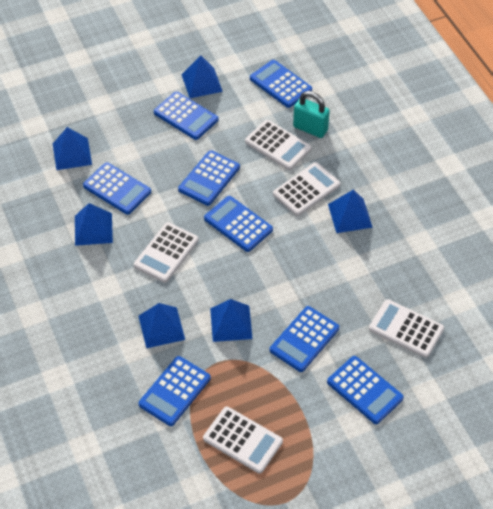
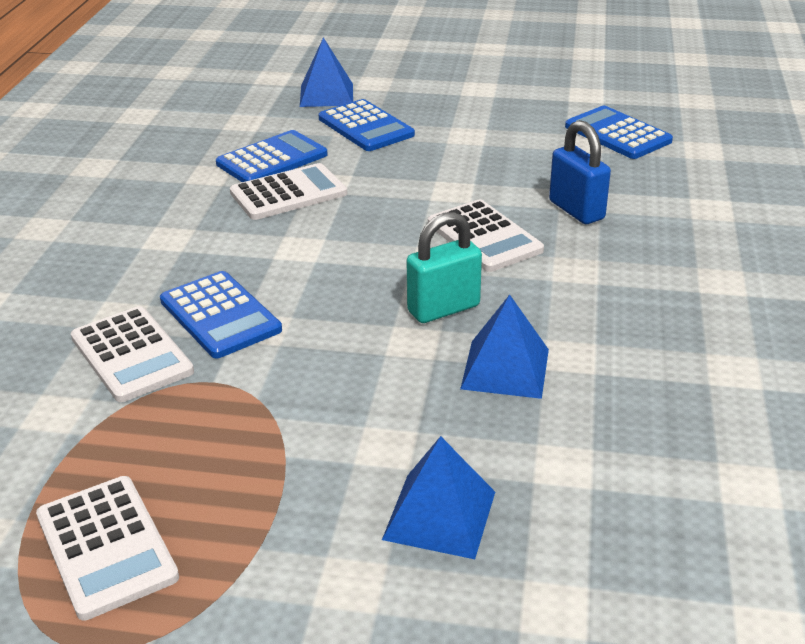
blue calculator: 8 -> 4
blue padlock: 0 -> 1
blue pyramid: 6 -> 3
white calculator: 5 -> 4

